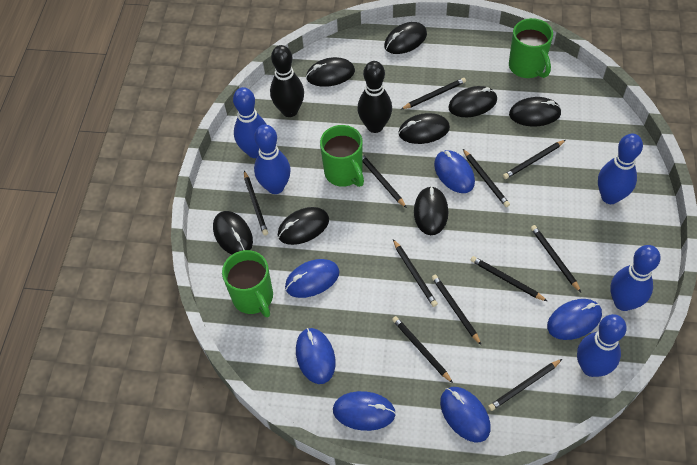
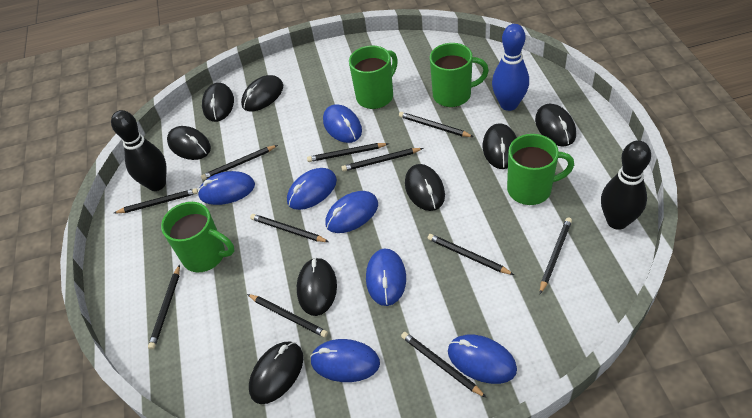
blue bowling pin: 5 -> 1
blue mouse: 6 -> 7
green mug: 3 -> 4

